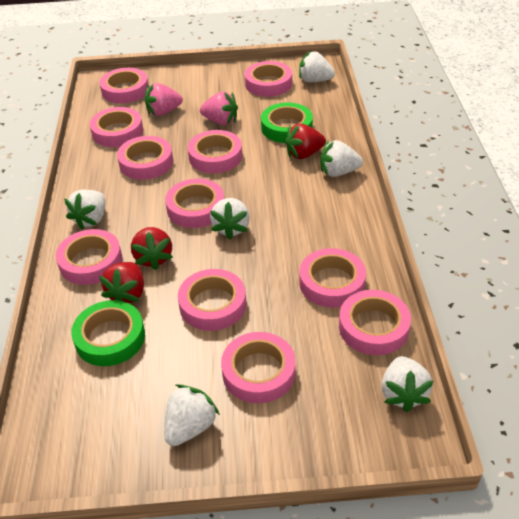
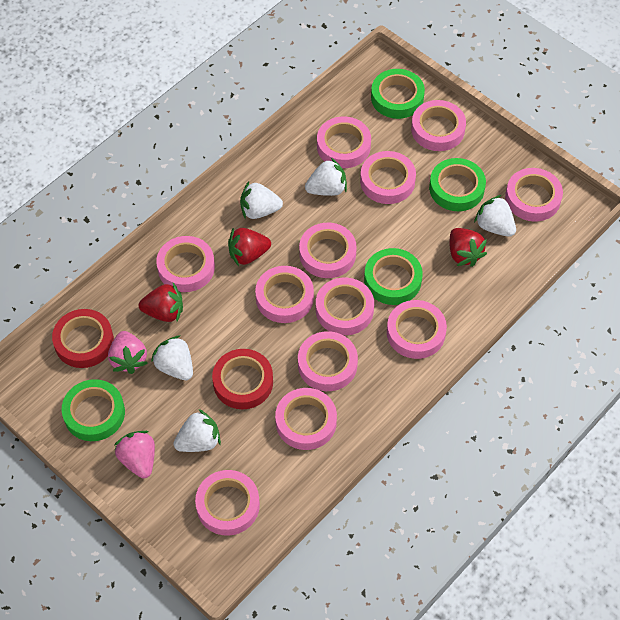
green tape: 2 -> 4
pink tape: 11 -> 12
red tape: 0 -> 2
white strawberry: 6 -> 5

